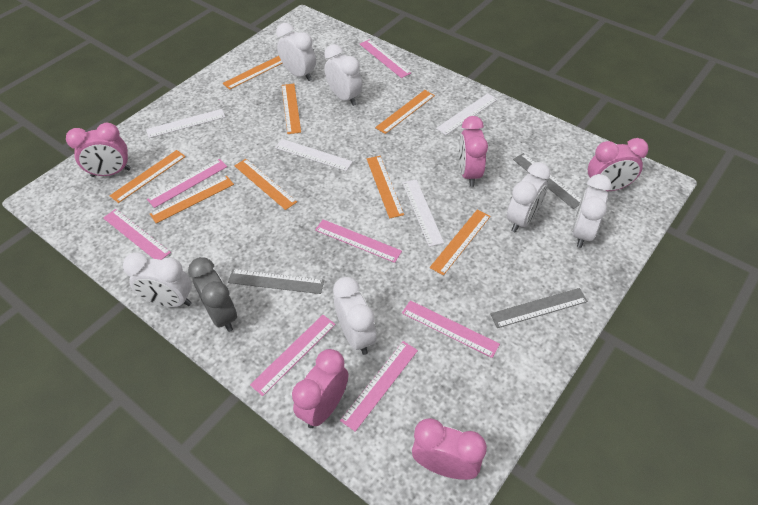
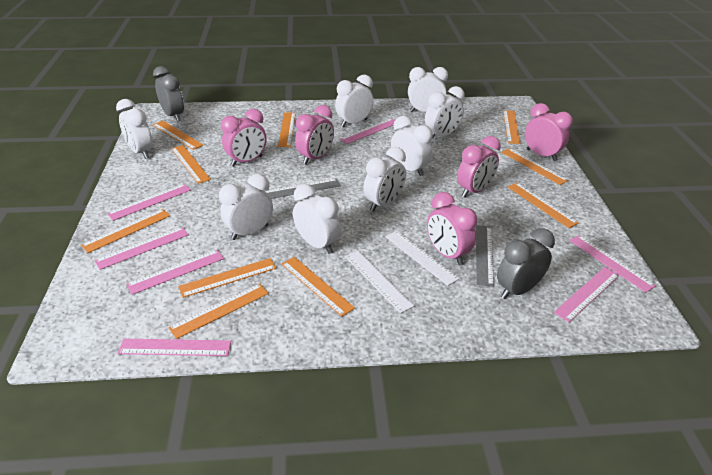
grey clock: 1 -> 2
grey ruler: 3 -> 2
orange ruler: 8 -> 10
white clock: 6 -> 8
white ruler: 4 -> 2

